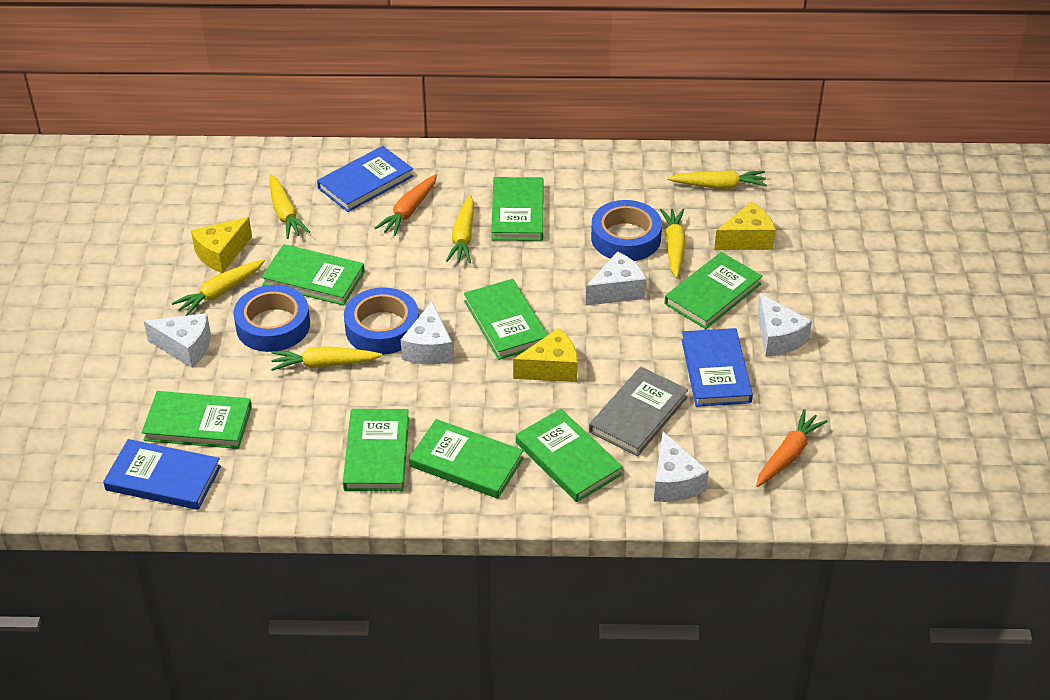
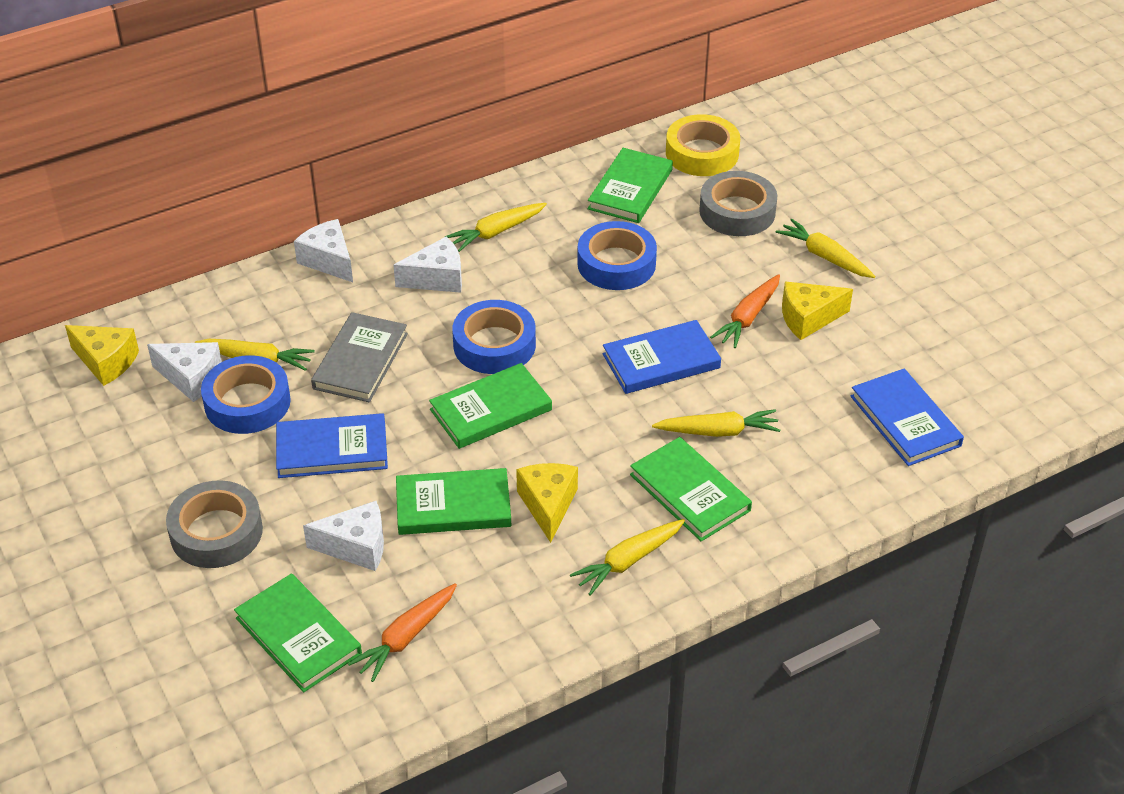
green book: 8 -> 5
grey tape: 0 -> 2
white cheese: 5 -> 4
yellow carrot: 6 -> 5
yellow tape: 0 -> 1

